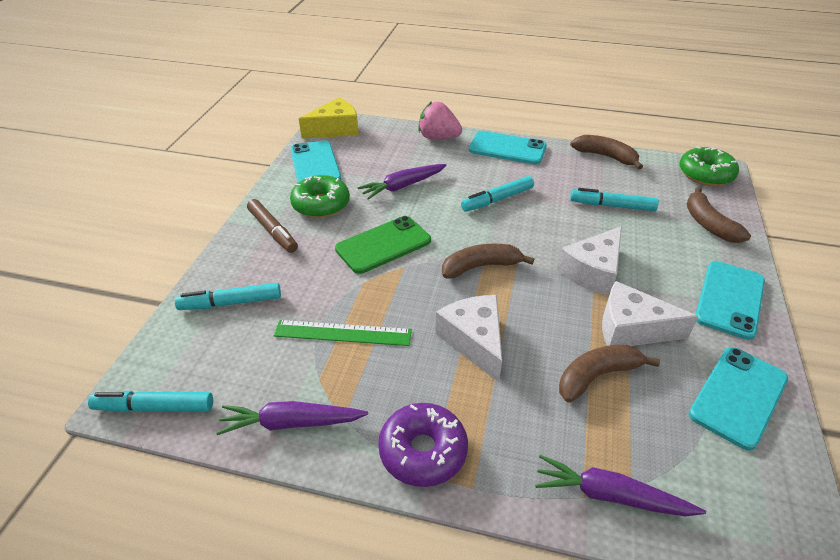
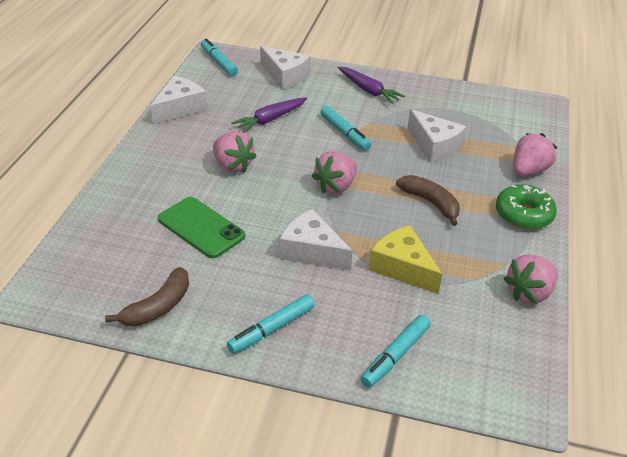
brown banana: 4 -> 2
brown marker: 1 -> 0
green donut: 2 -> 1
green ruler: 1 -> 0
pink strawberry: 1 -> 4
purple carrot: 3 -> 2
purple donut: 1 -> 0
turquoise phone: 4 -> 0
white cheese: 3 -> 4

